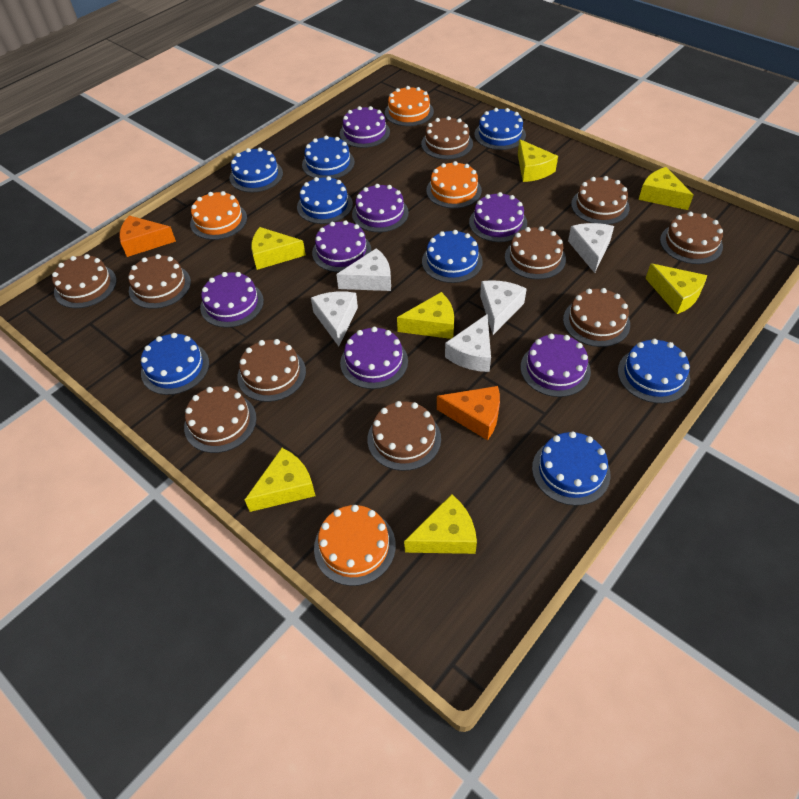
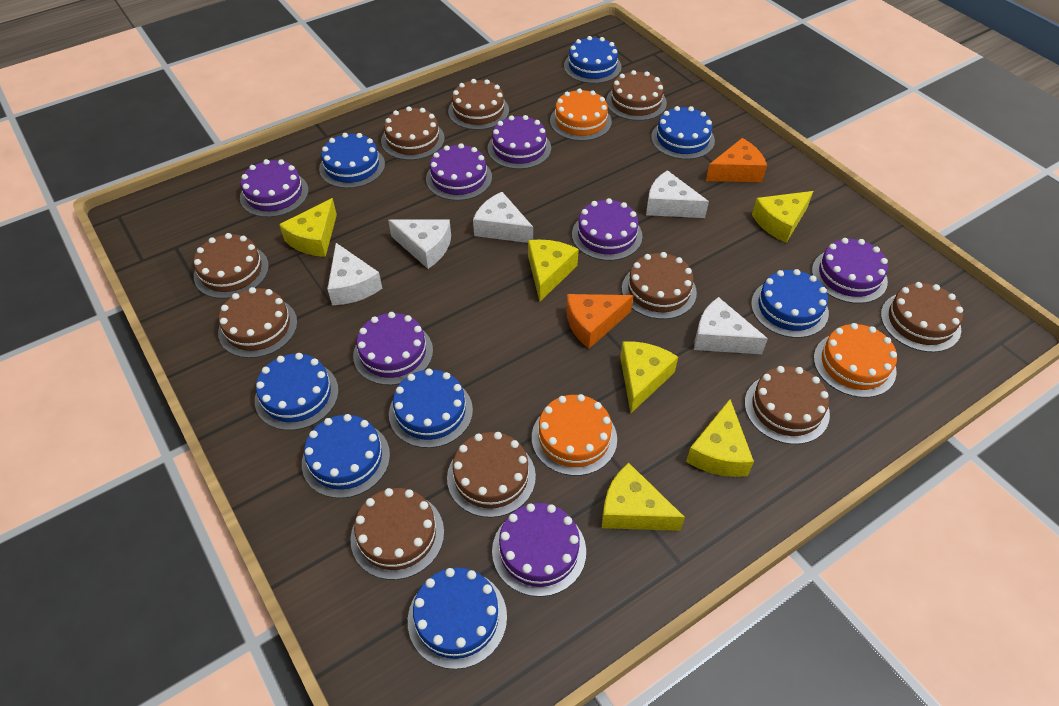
orange cake: 4 -> 3
yellow cheese: 7 -> 6

